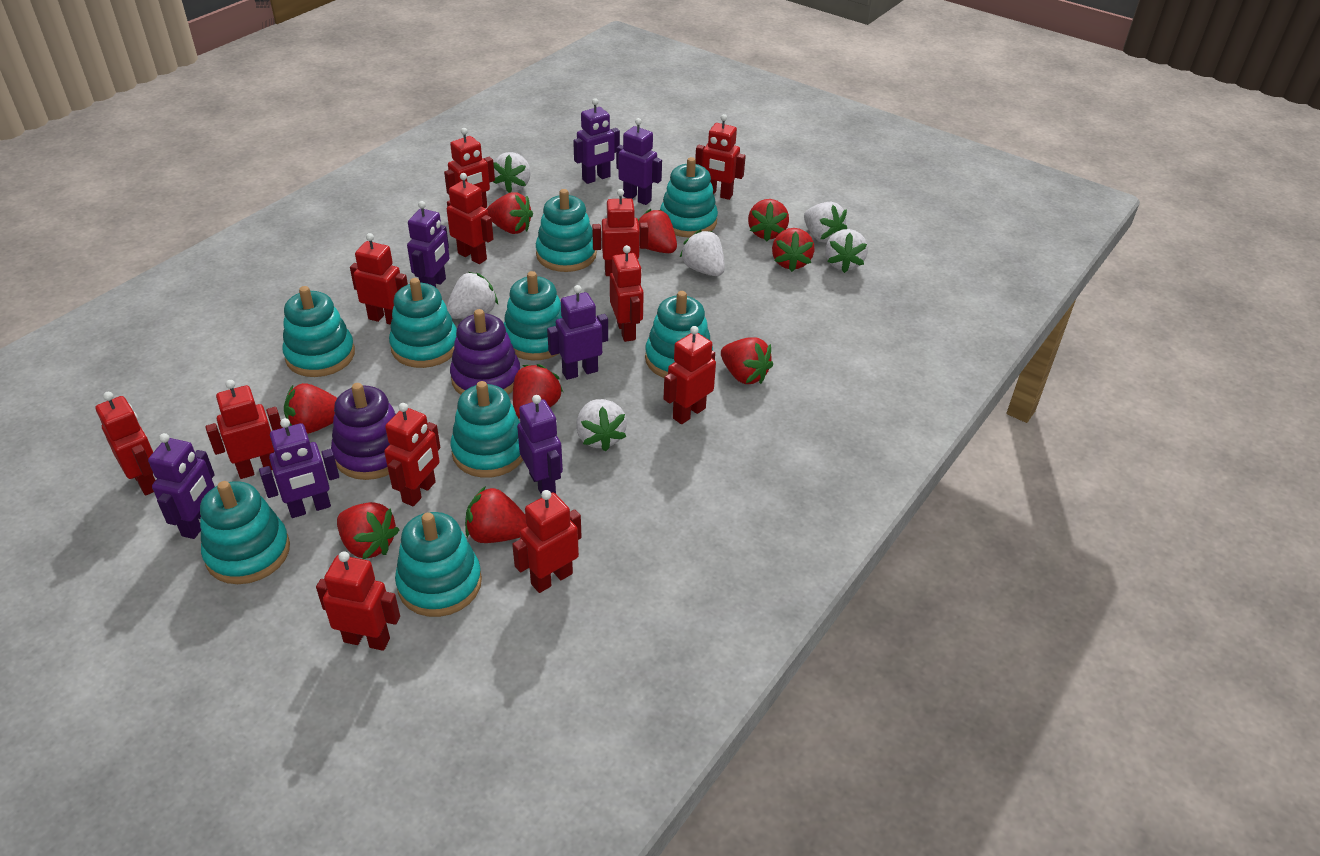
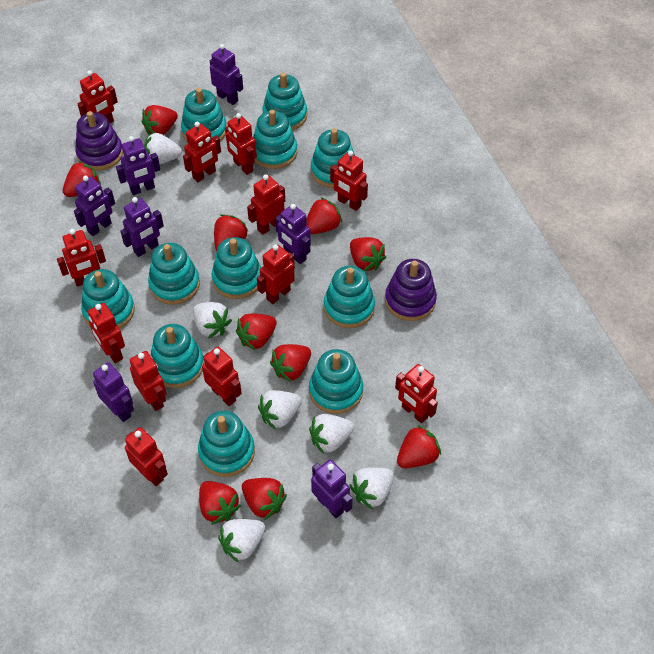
red strawberry: 9 -> 10
turquoise stacking toy: 9 -> 11

